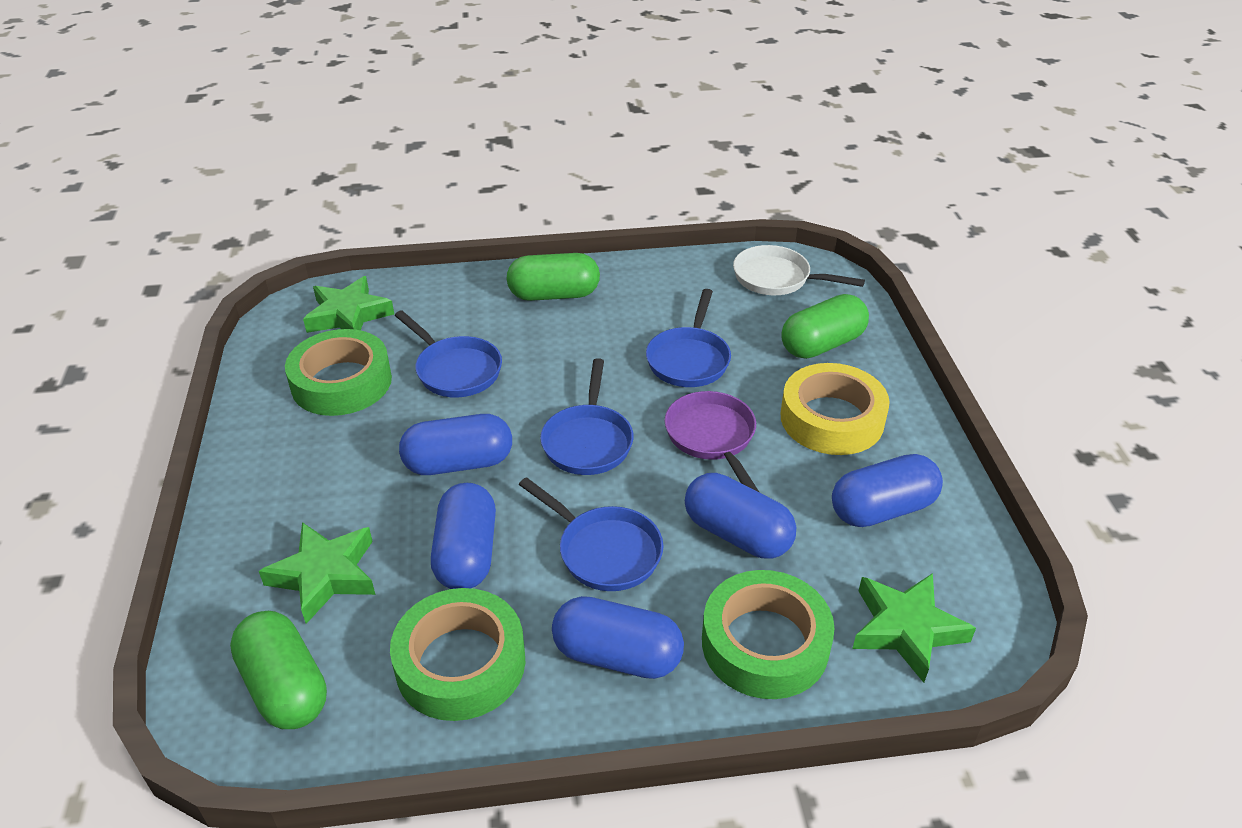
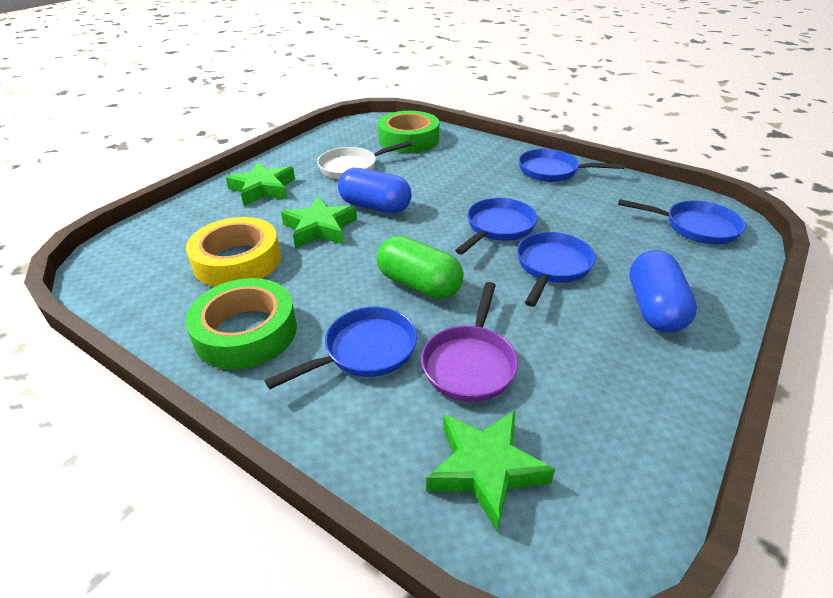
blue capsule: 5 -> 2
blue pan: 4 -> 5
green capsule: 3 -> 1
green tape: 3 -> 2

